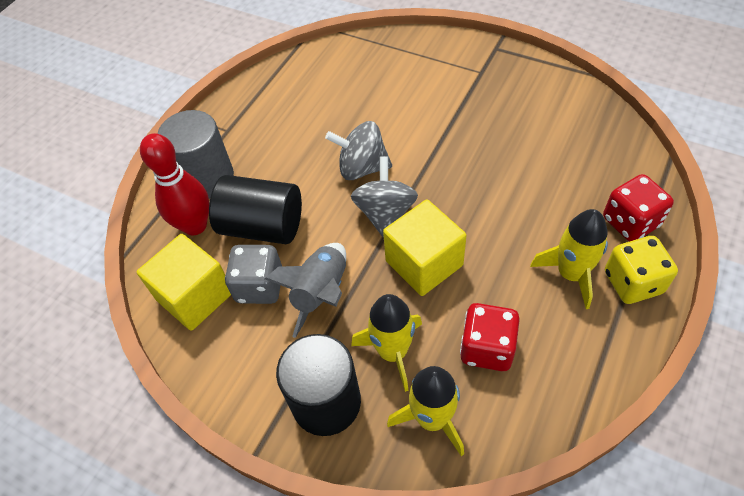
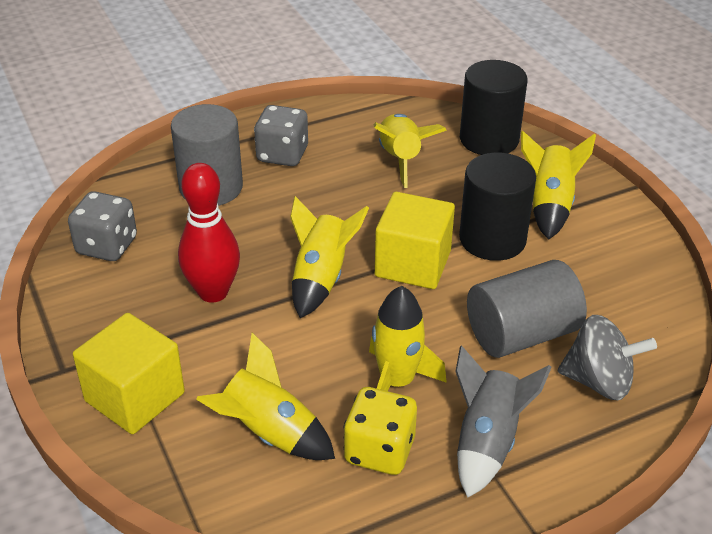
grey cylinder: 1 -> 2
grey dice: 1 -> 2
grey spinning top: 2 -> 1
red dice: 2 -> 0
yellow rocket: 3 -> 5

